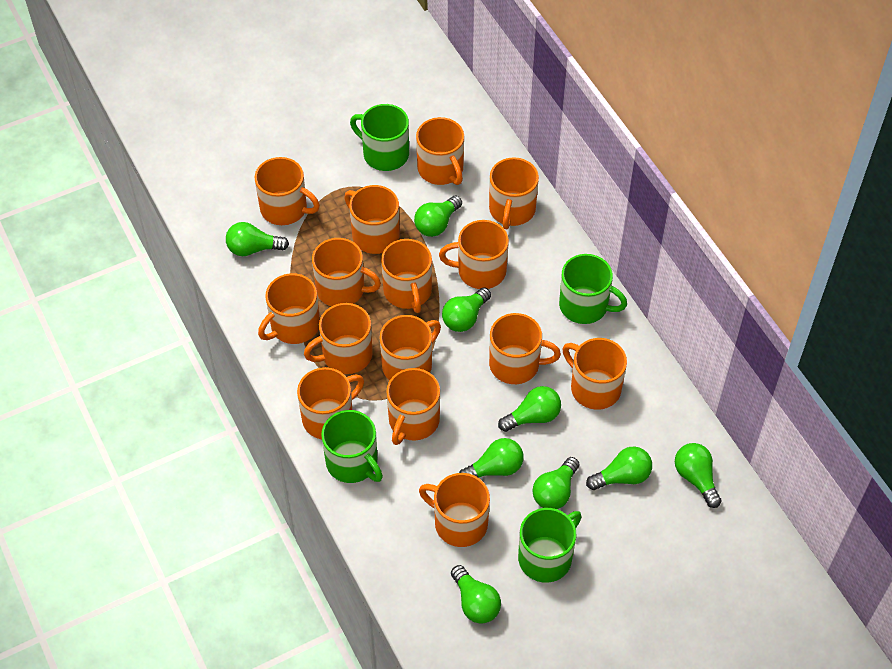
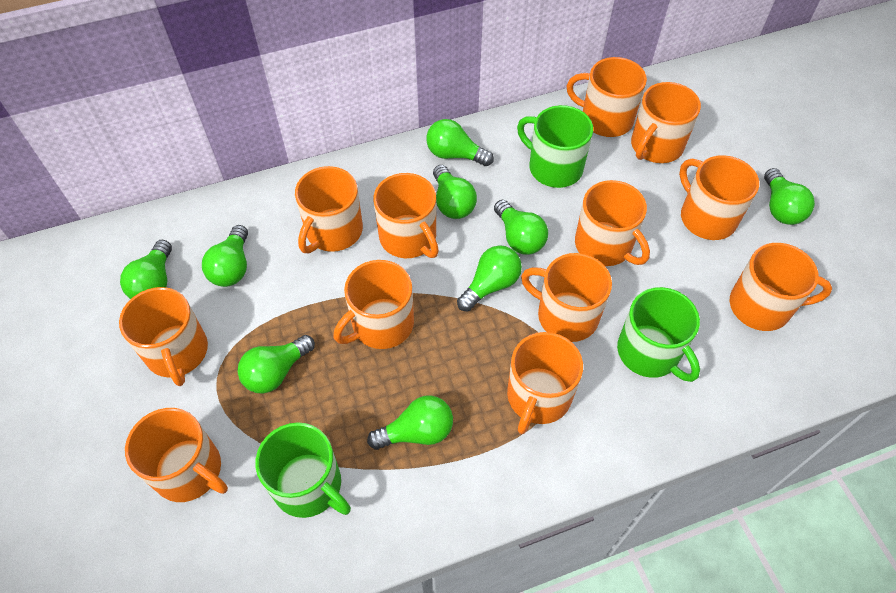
green mug: 4 -> 3
orange mug: 15 -> 12

